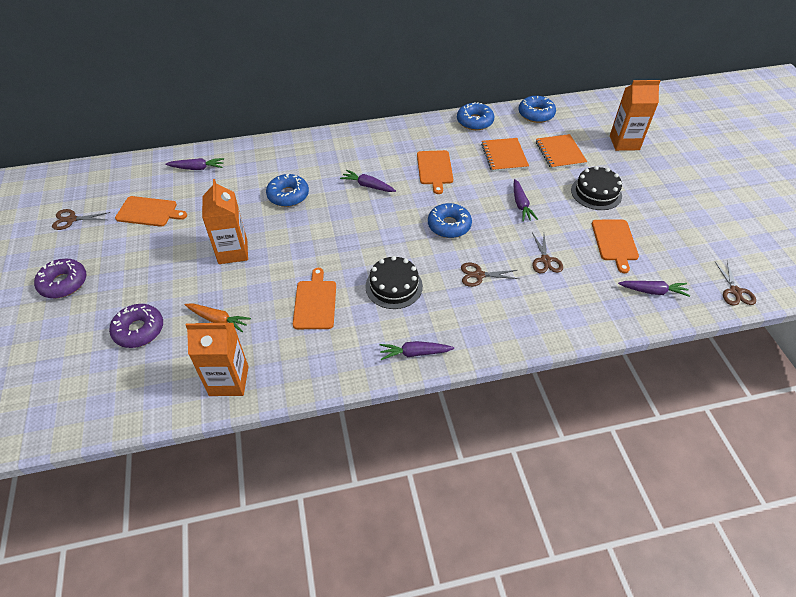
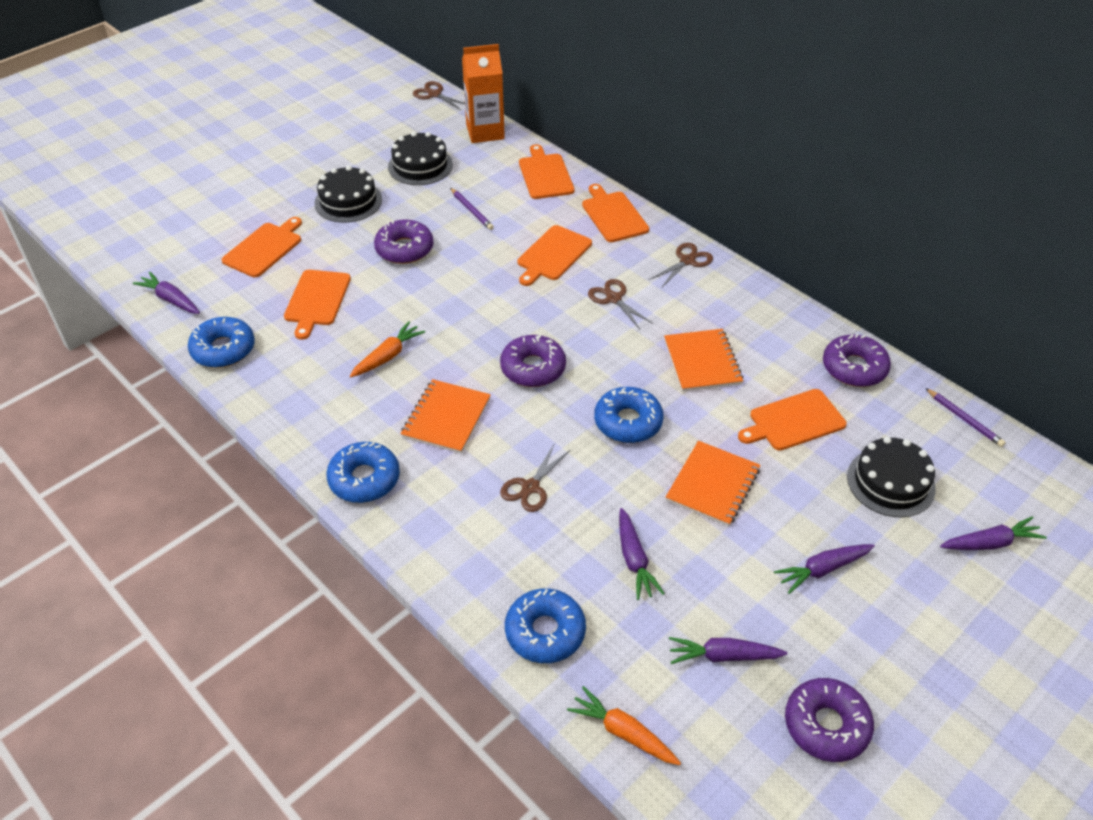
black cake: 2 -> 3
orange carrot: 1 -> 2
orange carton: 3 -> 1
orange cutting board: 4 -> 6
orange notebook: 2 -> 3
purple donut: 2 -> 4
purple pencil: 0 -> 2

